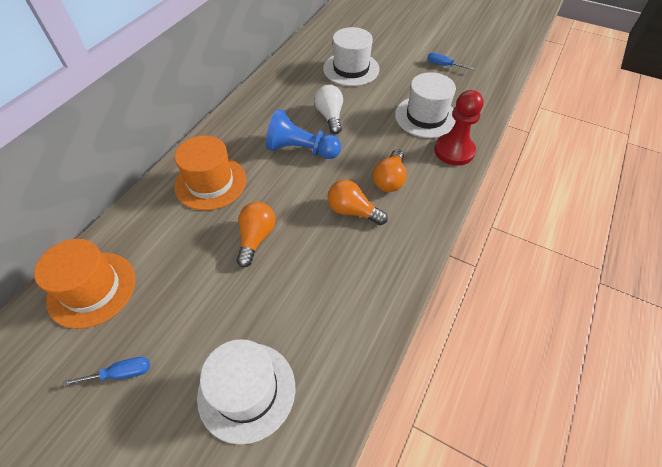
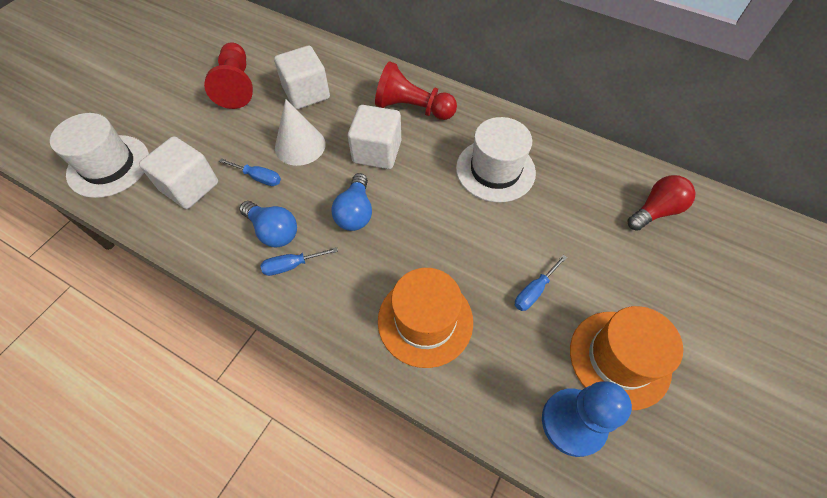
blue light bulb: 0 -> 2
blue screwdriver: 2 -> 3
orange light bulb: 3 -> 0
red light bulb: 0 -> 1
red pawn: 1 -> 2
white cone: 0 -> 1
white cube: 0 -> 3
white hat: 3 -> 2
white light bulb: 1 -> 0

